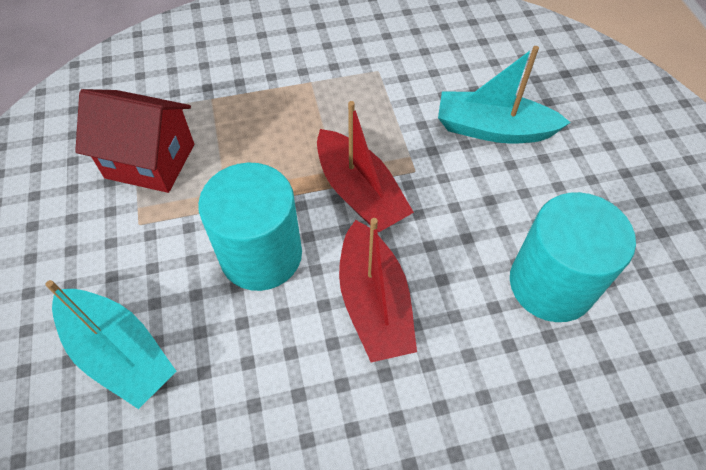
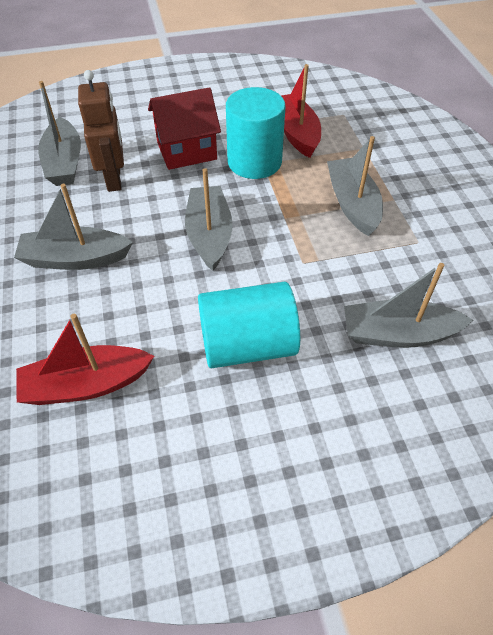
brown robot: 0 -> 1
grey boat: 0 -> 5
turquoise boat: 2 -> 0

